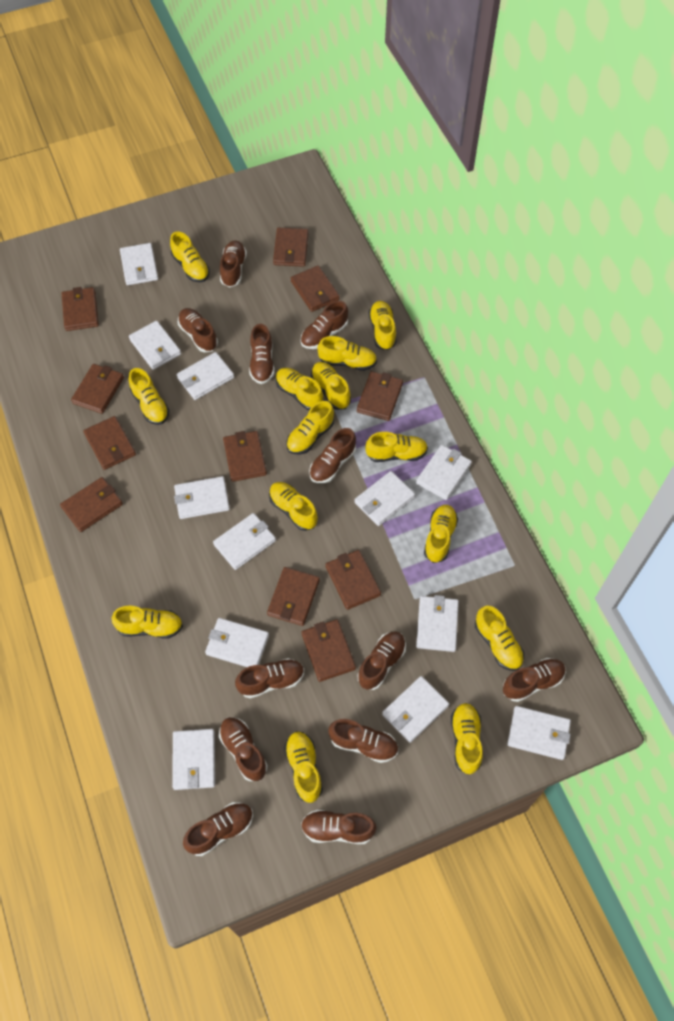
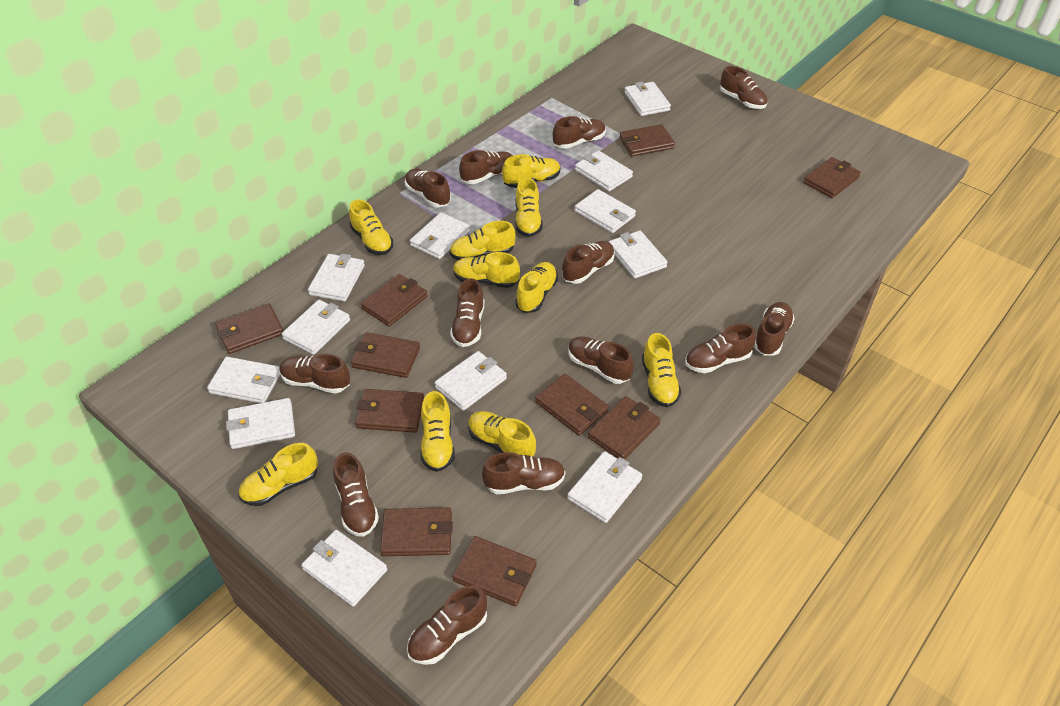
brown shoe: 12 -> 13
brown wallet: 11 -> 10
yellow shoe: 14 -> 10

